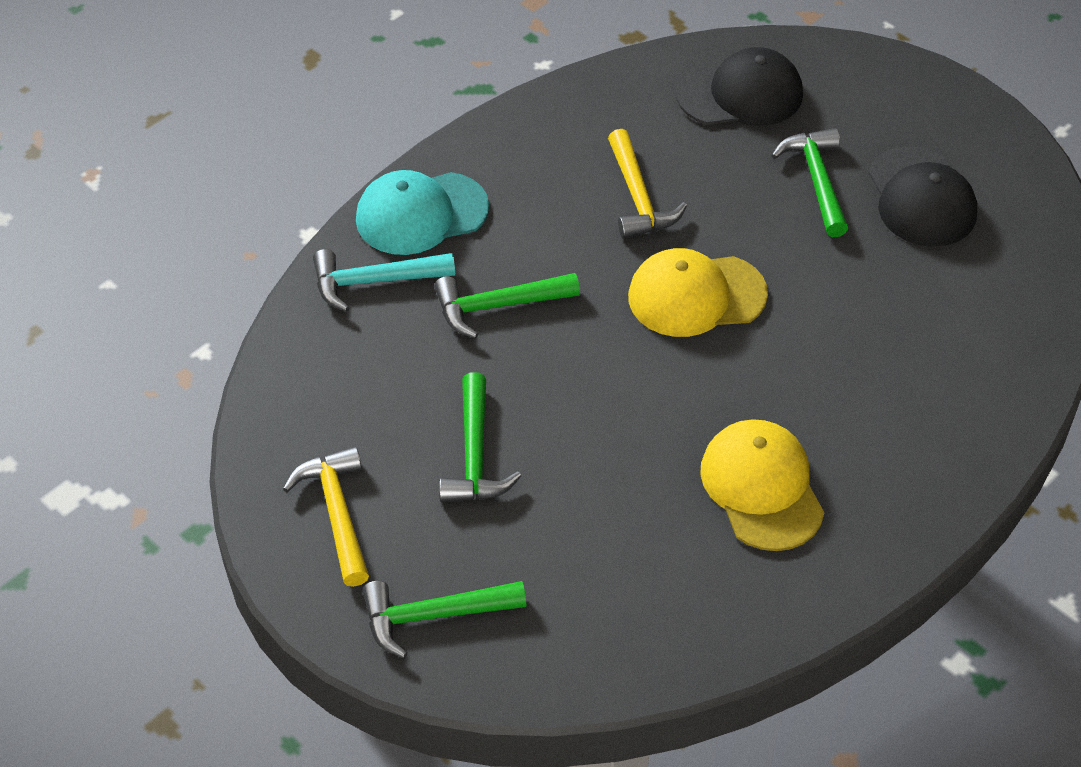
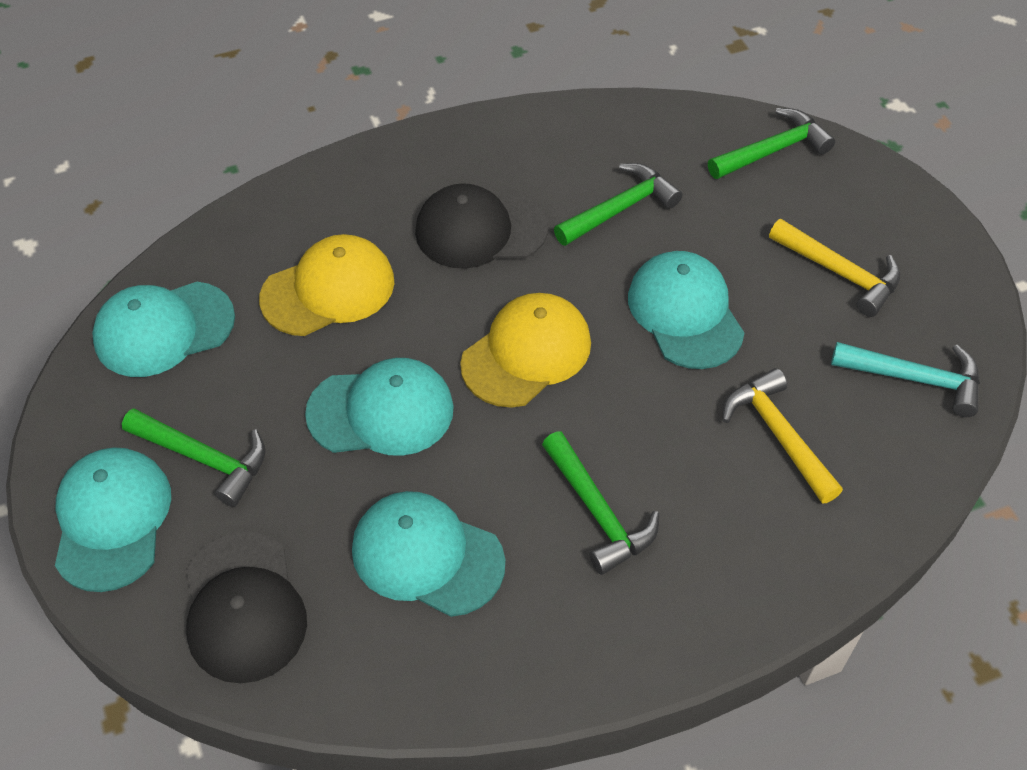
turquoise cap: 1 -> 5

